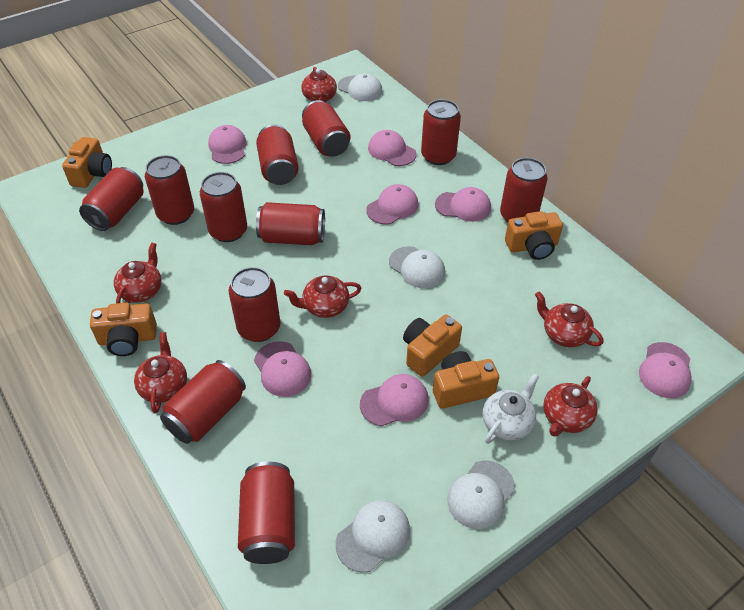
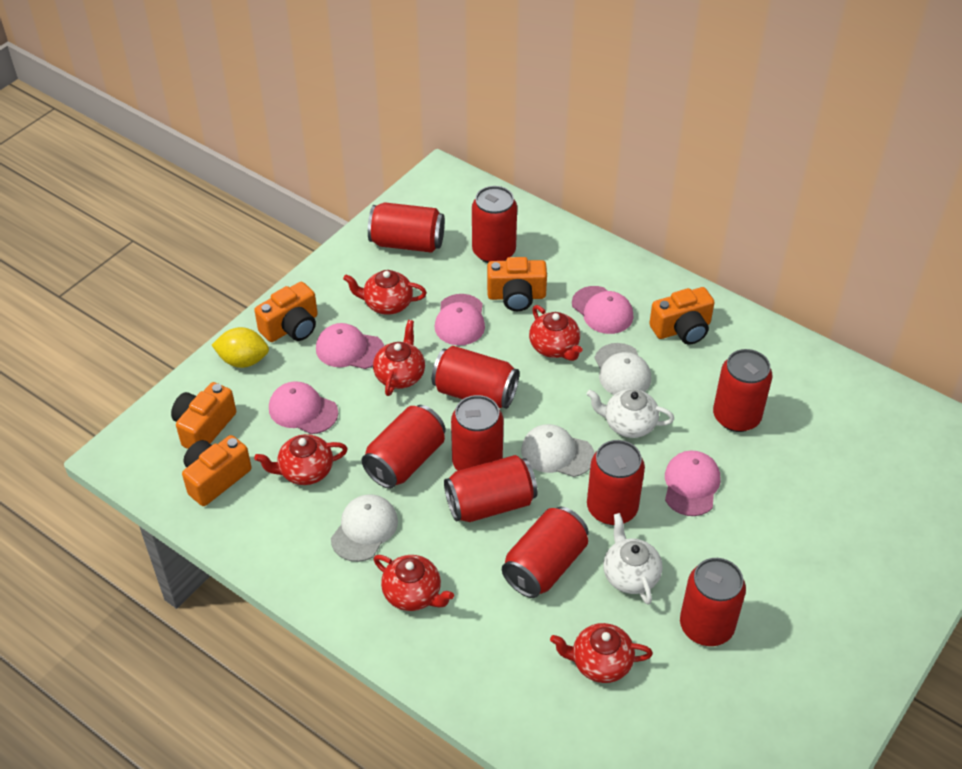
pink cap: 7 -> 5
red can: 11 -> 10
white cap: 4 -> 3
white teapot: 1 -> 2
yellow lemon: 0 -> 1

